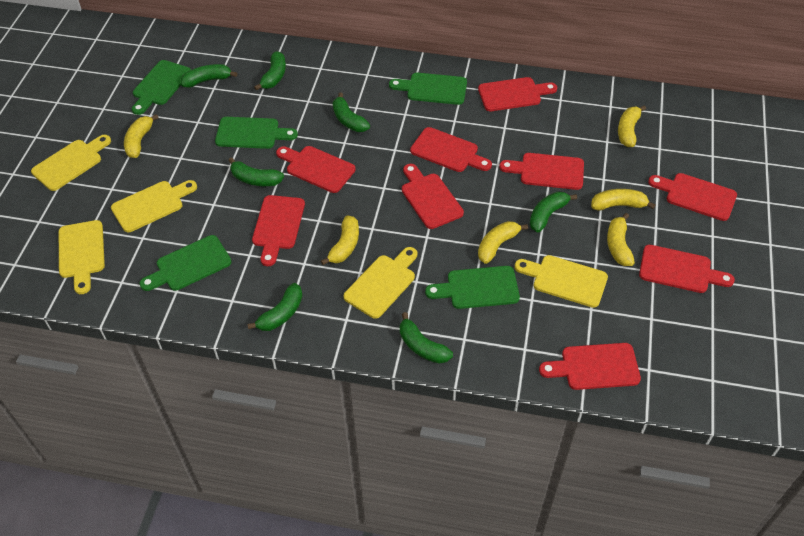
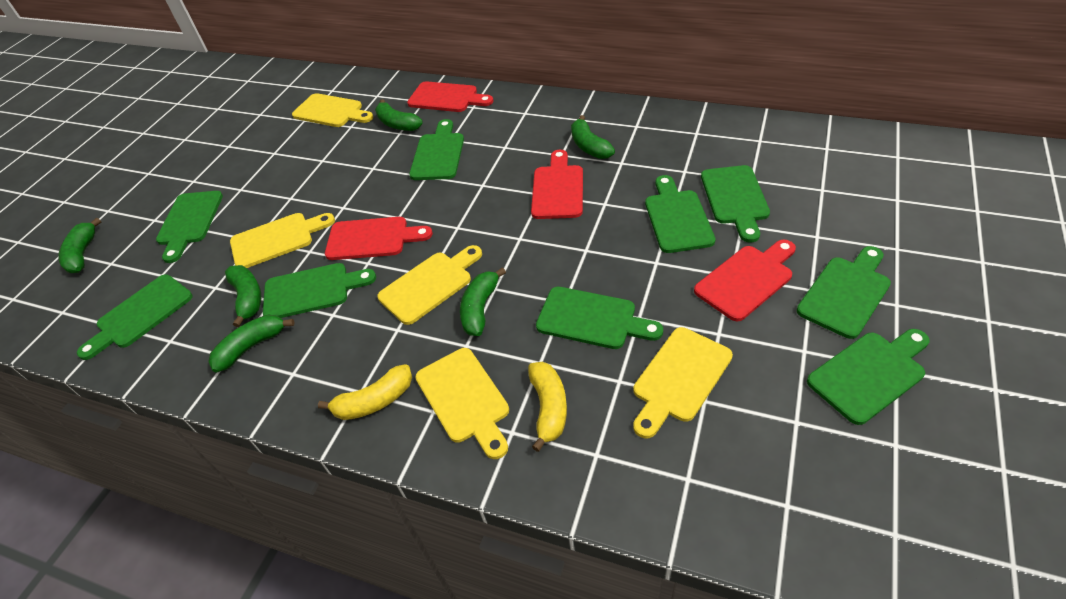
green banana: 7 -> 6
green cutting board: 5 -> 9
red cutting board: 9 -> 4
yellow banana: 6 -> 2

